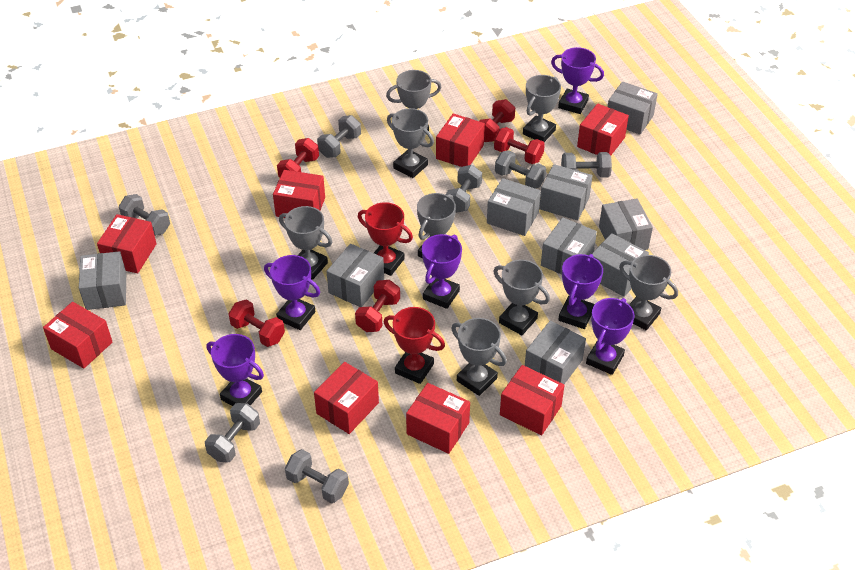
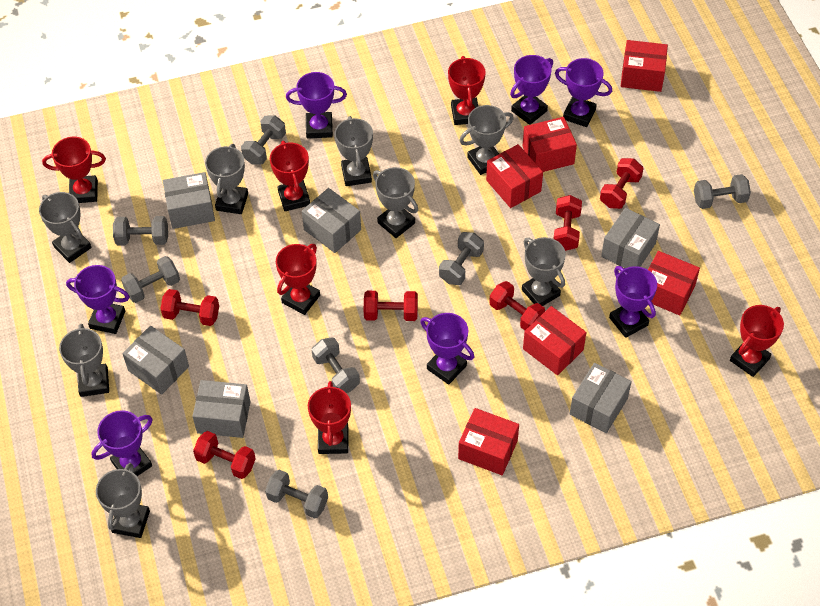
grey box: 9 -> 6
purple trophy: 6 -> 7
red box: 8 -> 6
red dumbbell: 5 -> 6
red trophy: 2 -> 6

